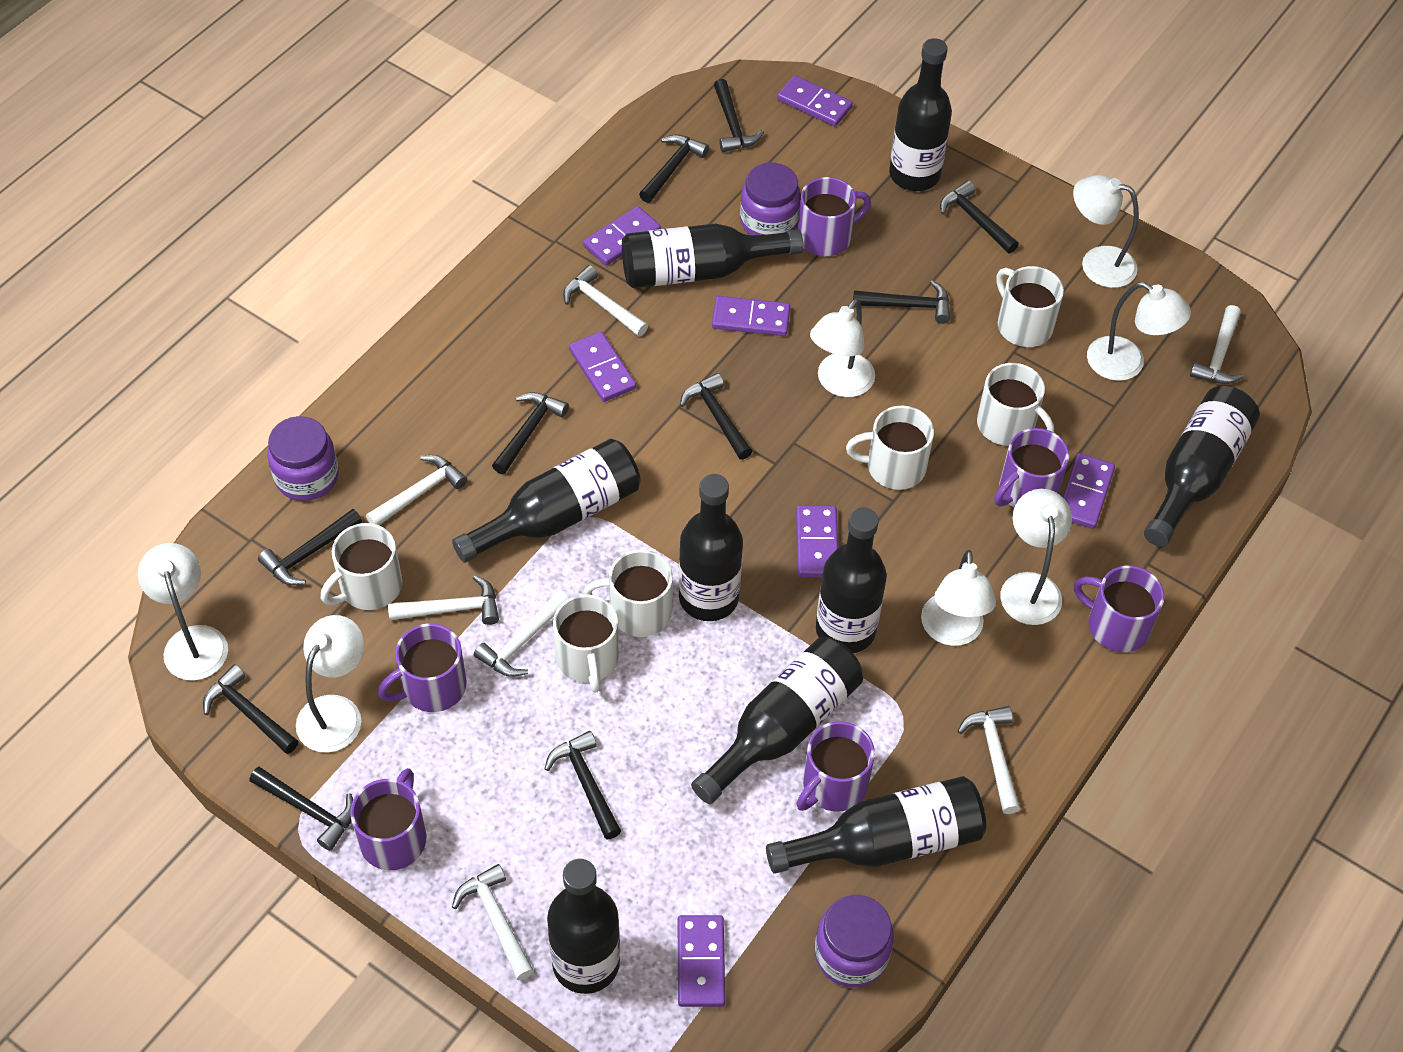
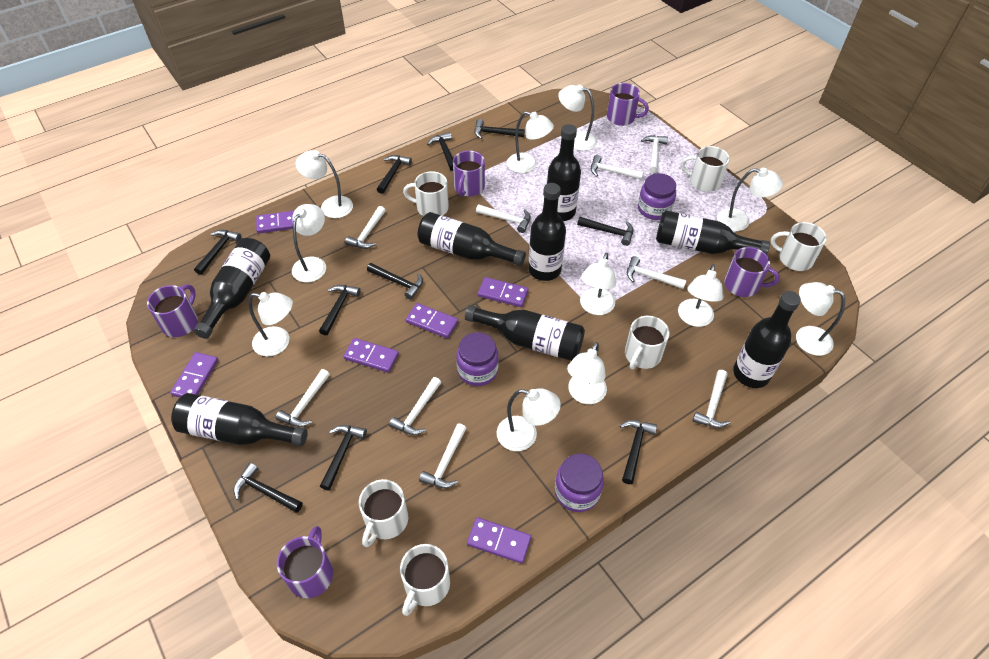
black bottle: 9 -> 8
purple domino: 7 -> 6
purple mug: 6 -> 5
white hammer: 7 -> 9
white lamp: 7 -> 11

